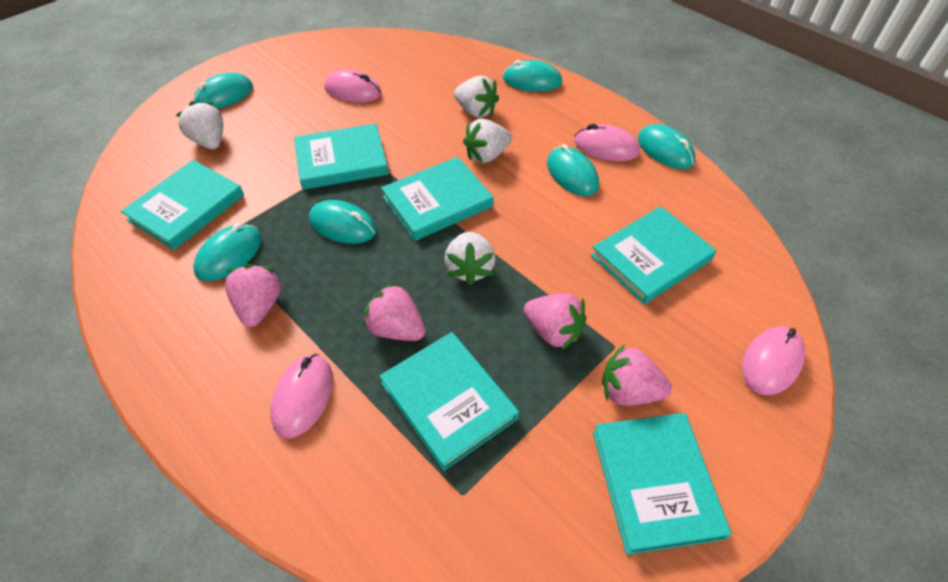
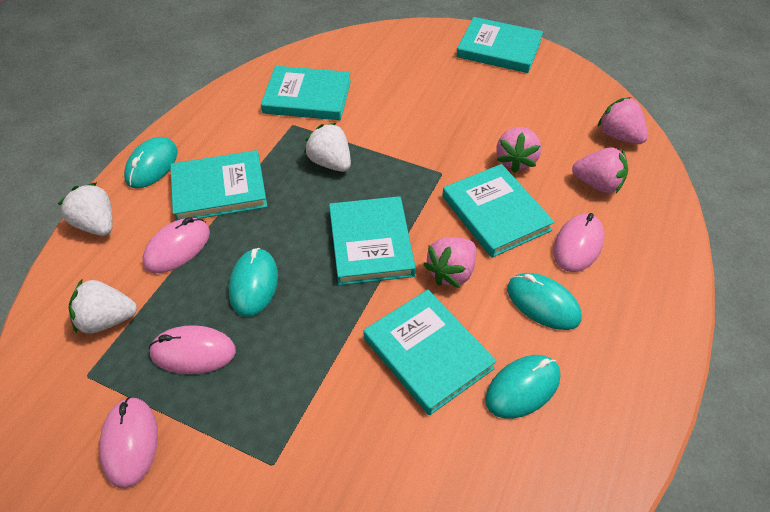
turquoise mouse: 6 -> 4
white strawberry: 4 -> 3

